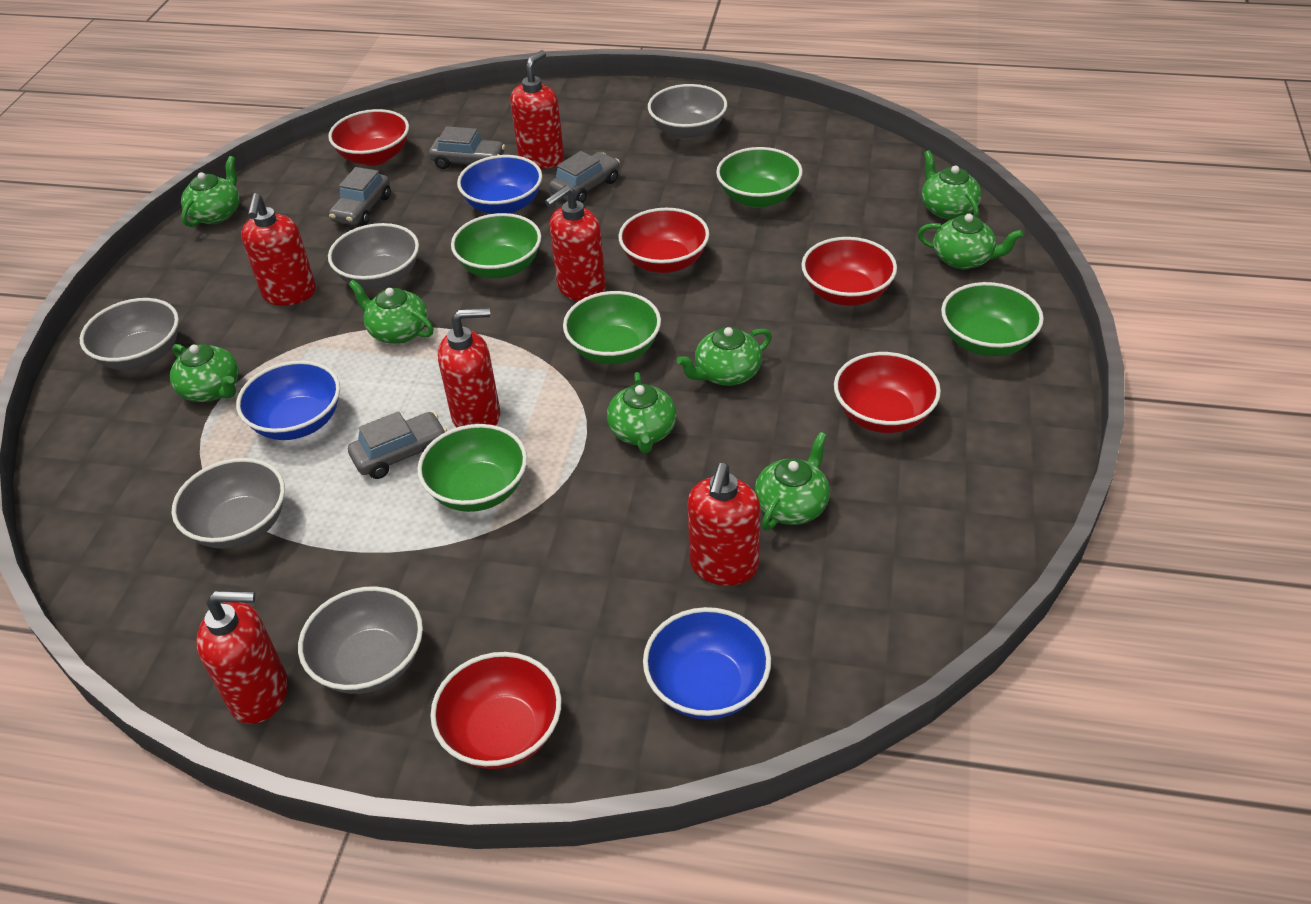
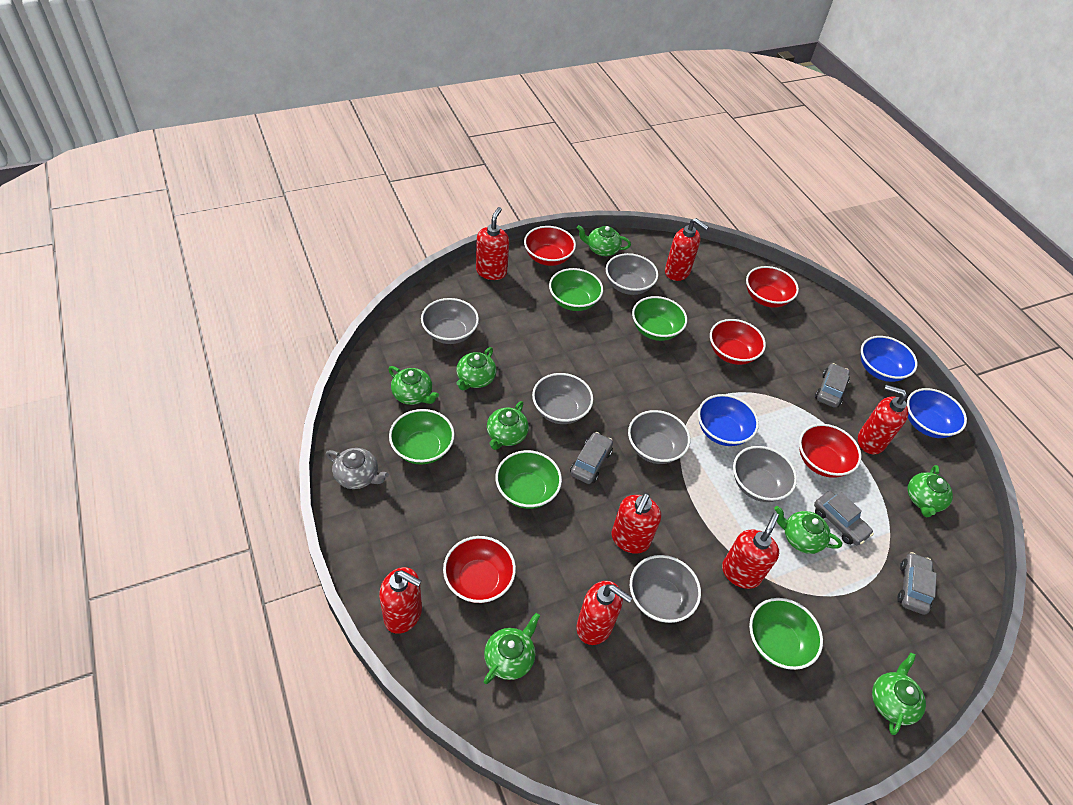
grey bowl: 5 -> 6
grey teapot: 0 -> 1
red soap dispenser: 6 -> 7

